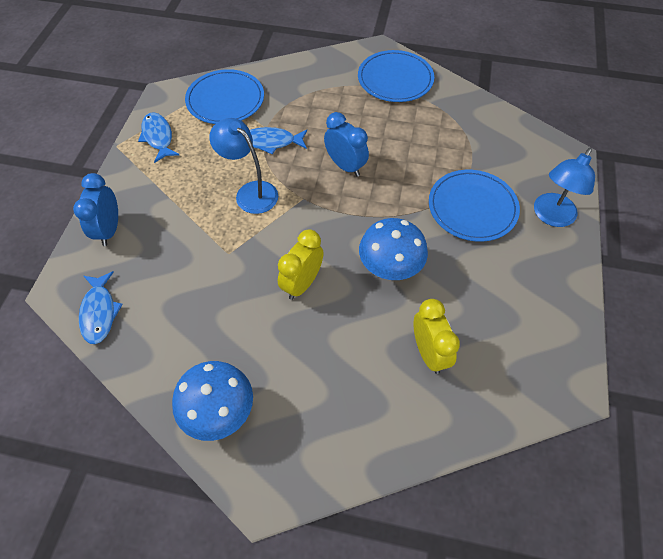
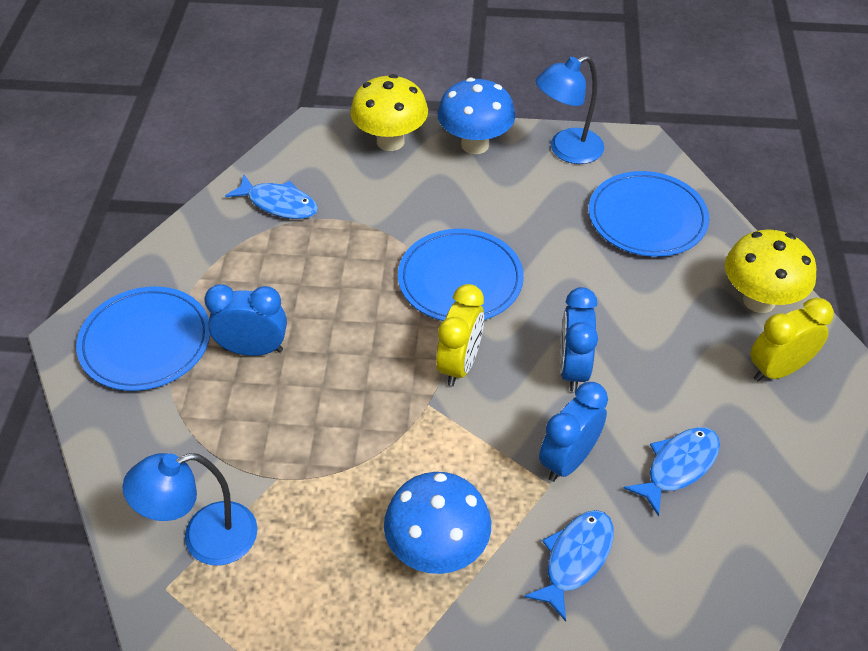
blue clock: 2 -> 3
yellow mushroom: 0 -> 2

